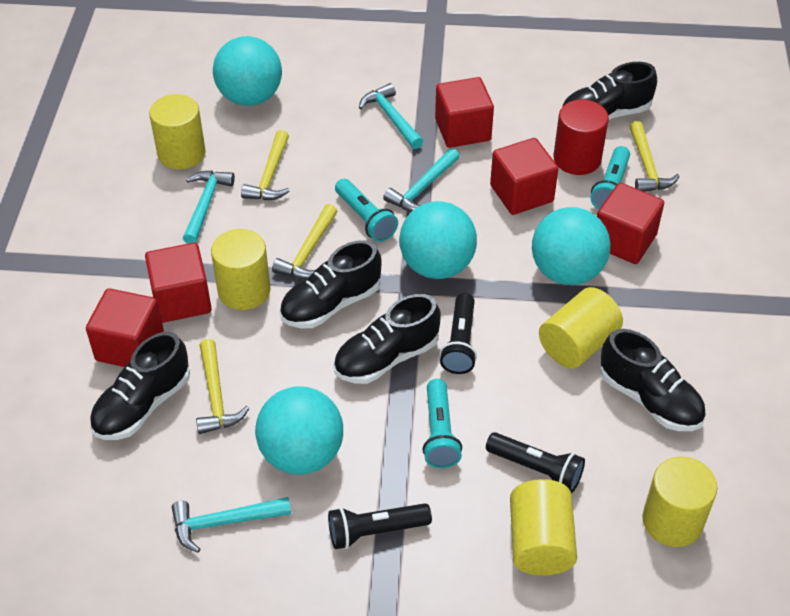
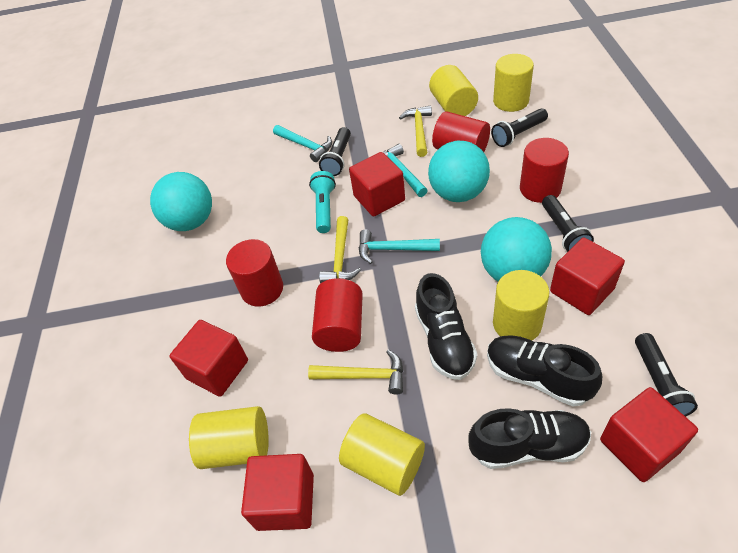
black flashlight: 3 -> 4
black shoe: 5 -> 3
red cylinder: 1 -> 4
turquoise ball: 4 -> 3
turquoise flashlight: 3 -> 1
turquoise hammer: 4 -> 3
yellow hammer: 4 -> 3

